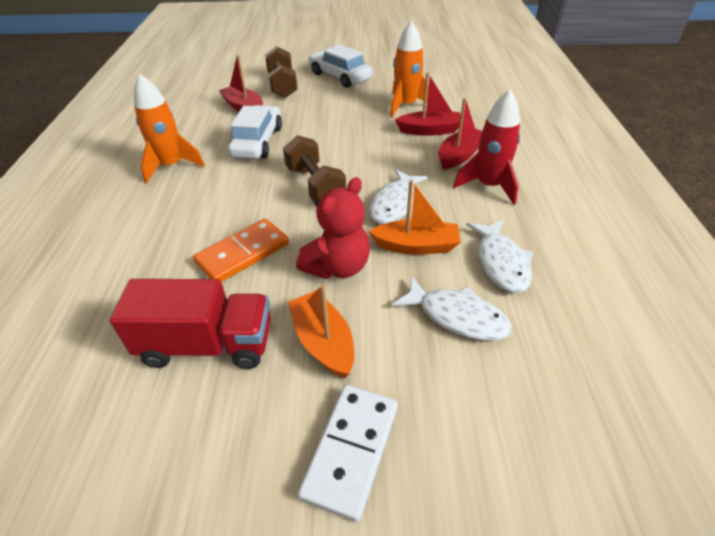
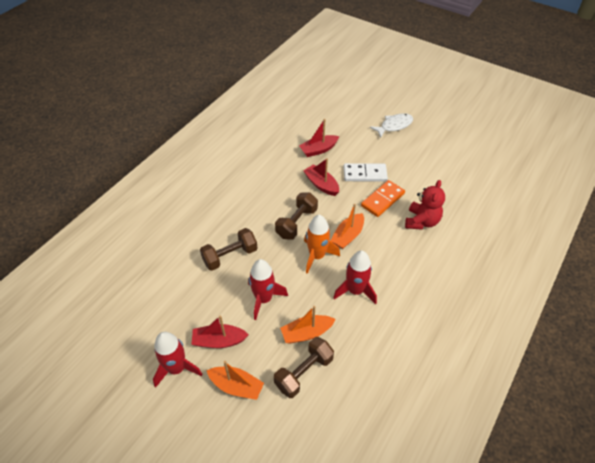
brown dumbbell: 2 -> 3
orange boat: 2 -> 3
orange rocket: 2 -> 1
red rocket: 1 -> 3
red truck: 1 -> 0
white car: 2 -> 0
white fish: 3 -> 1

